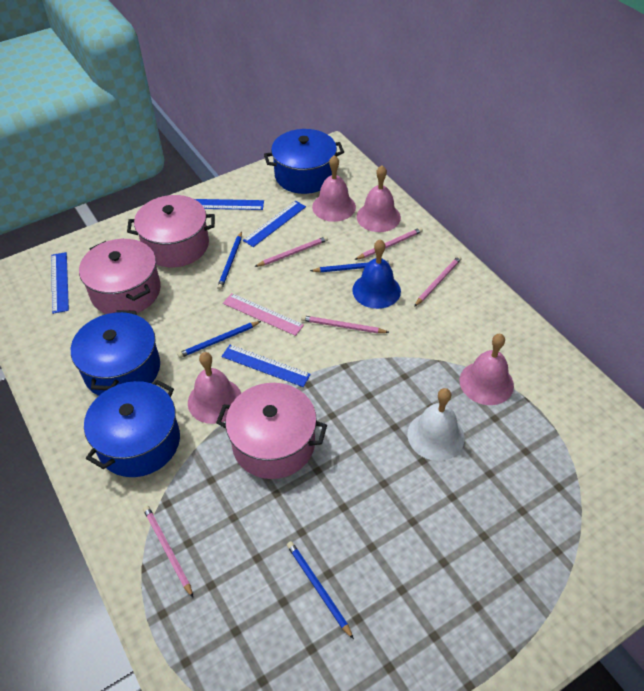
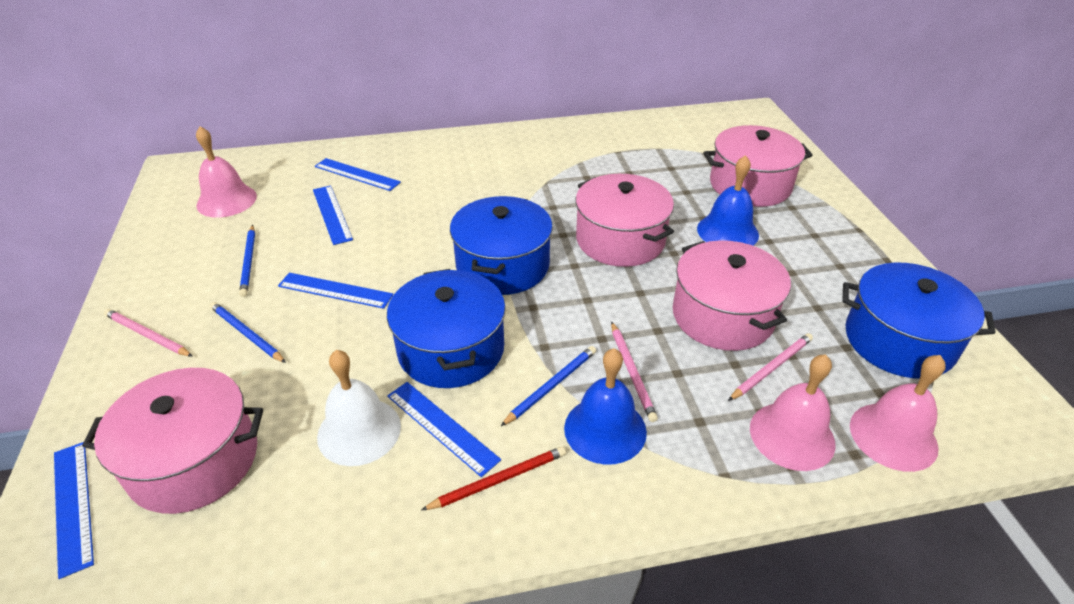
blue bell: 1 -> 2
blue pencil: 4 -> 3
blue ruler: 4 -> 5
pink bell: 4 -> 3
pink pencil: 5 -> 3
pink pot: 3 -> 4
pink ruler: 1 -> 0
red pencil: 0 -> 1

